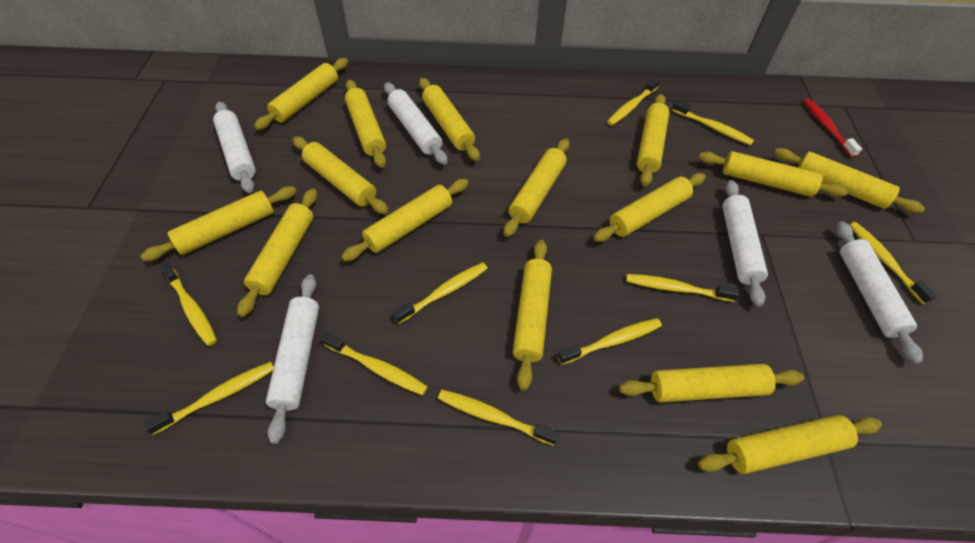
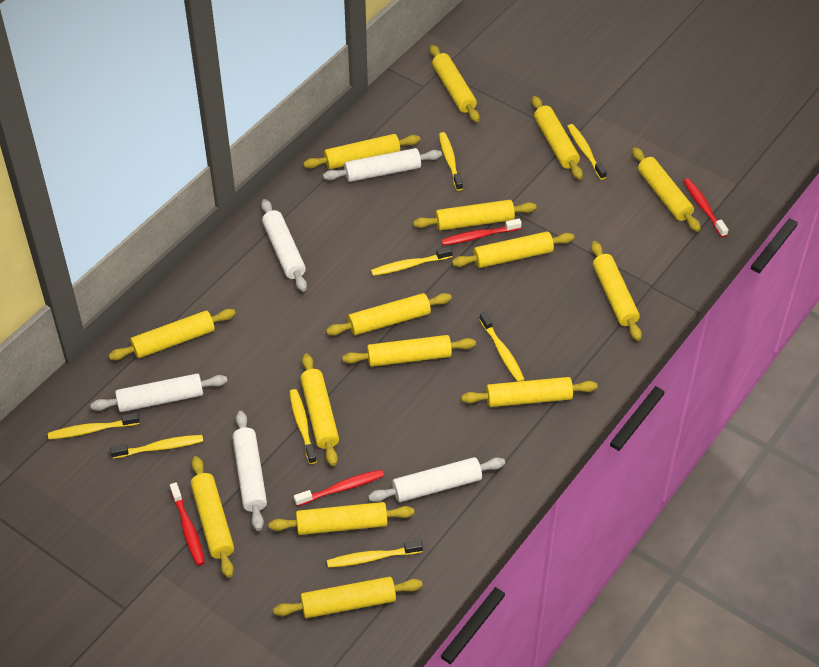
red toothbrush: 1 -> 4
yellow toothbrush: 10 -> 8

